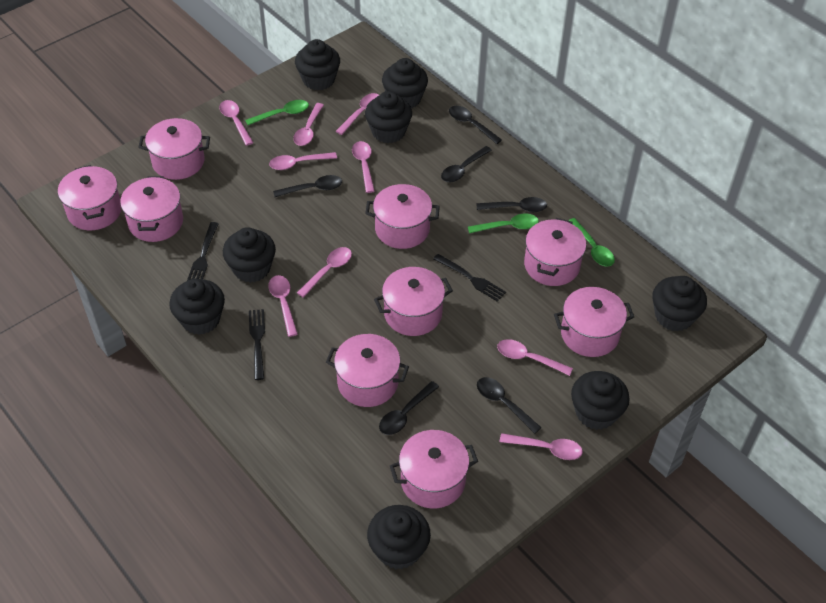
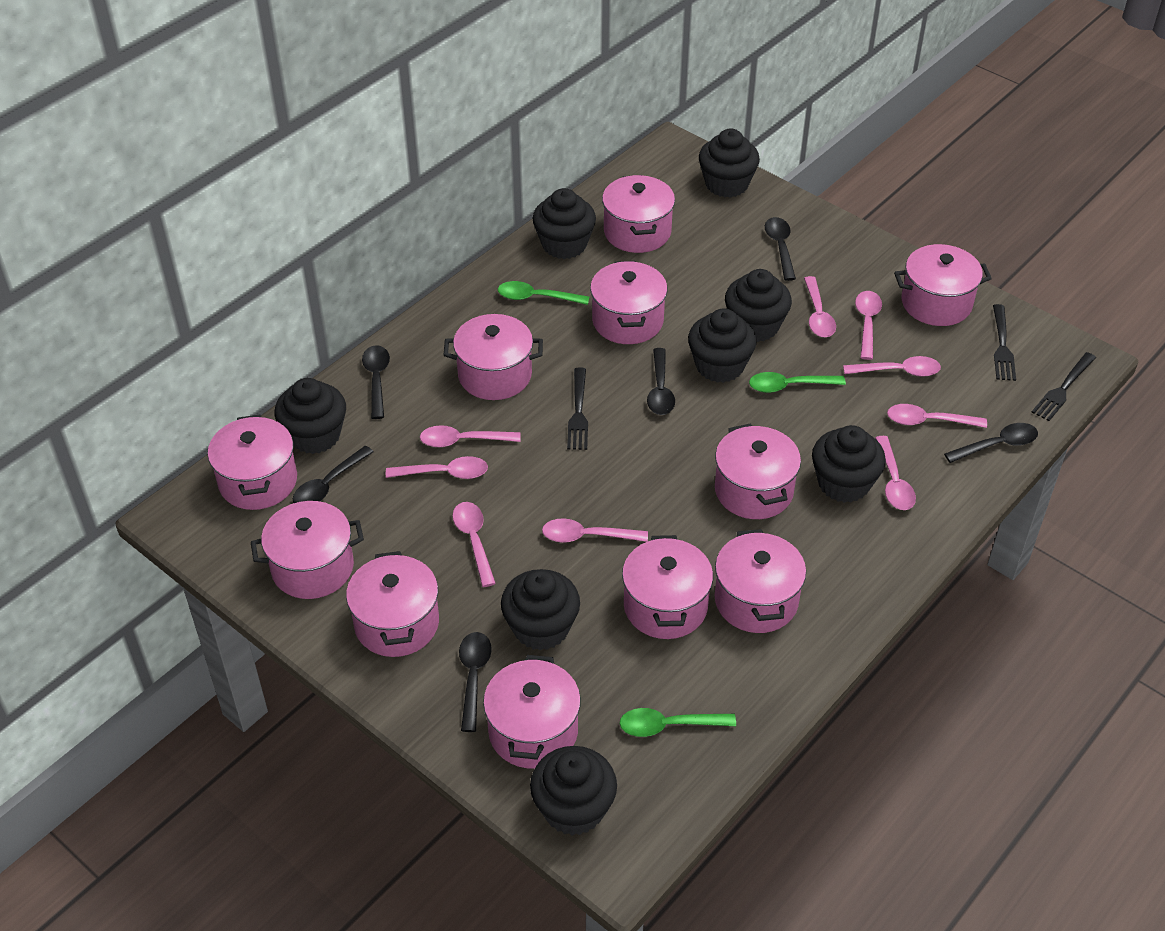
pink pot: 9 -> 11

